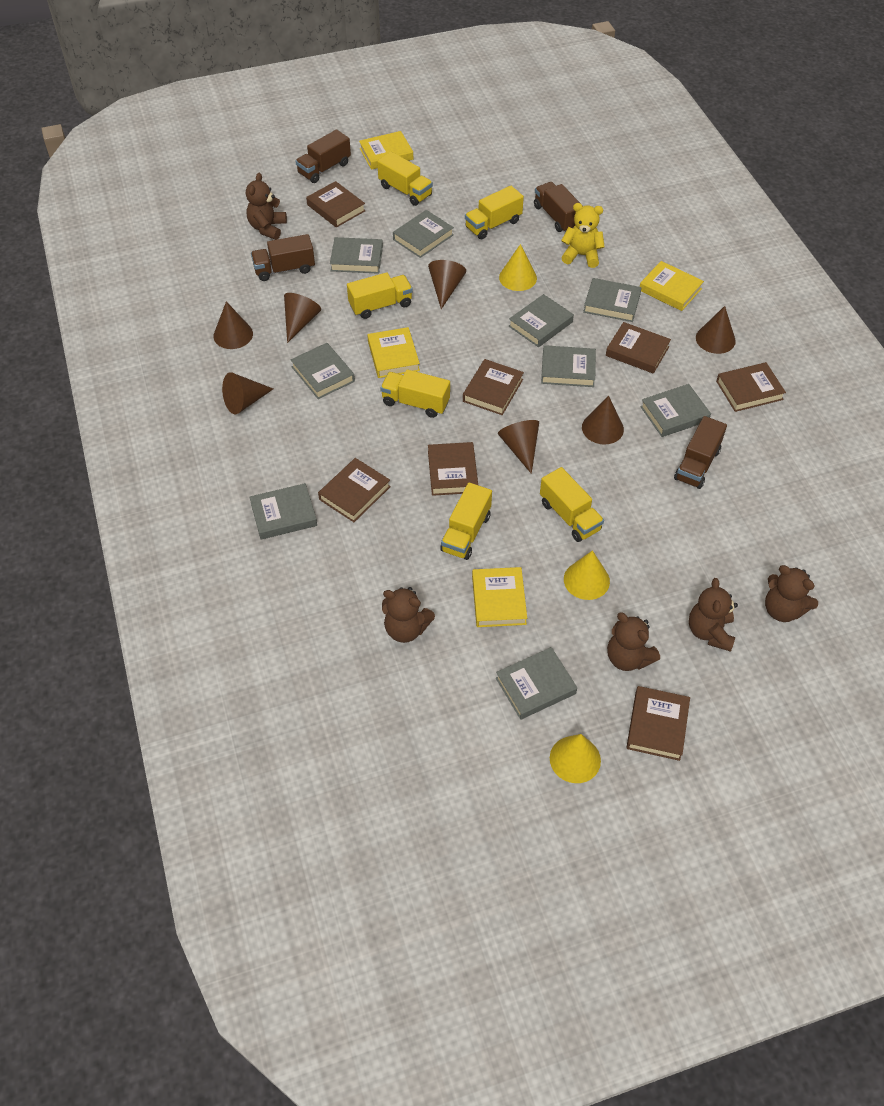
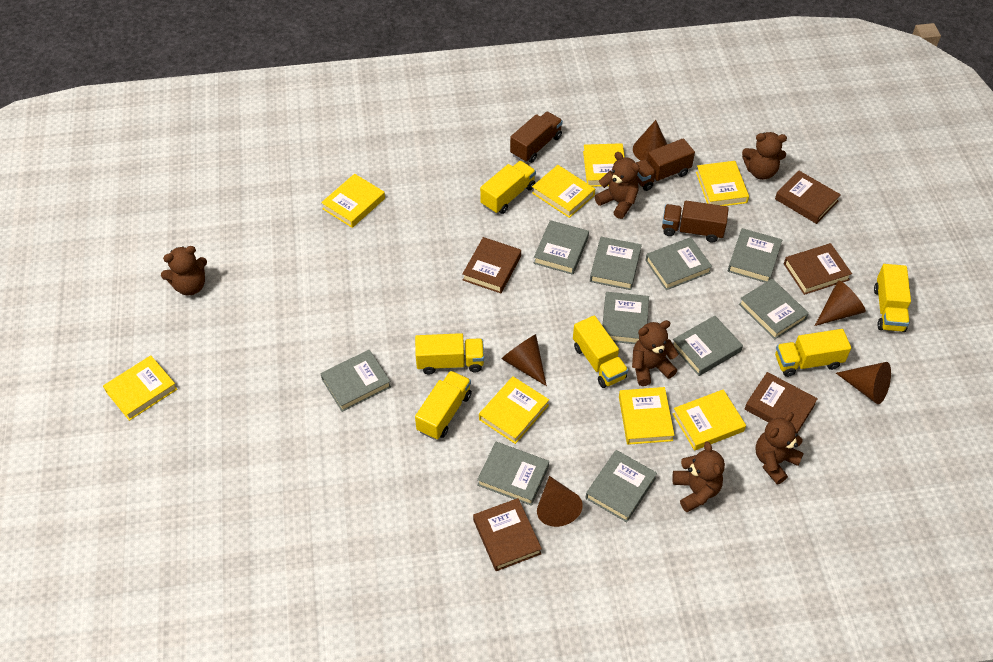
brown book: 7 -> 5
brown cone: 7 -> 5
brown teddy bear: 5 -> 6
brown truck: 4 -> 3
grey book: 9 -> 10
yellow book: 4 -> 8
yellow cone: 3 -> 0
yellow teddy bear: 1 -> 0

